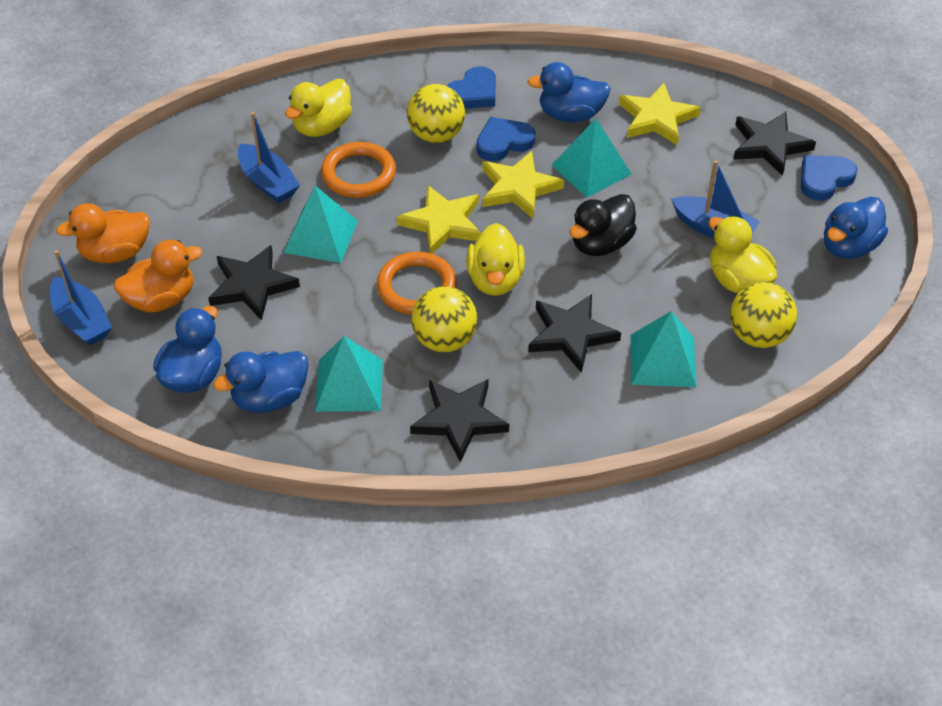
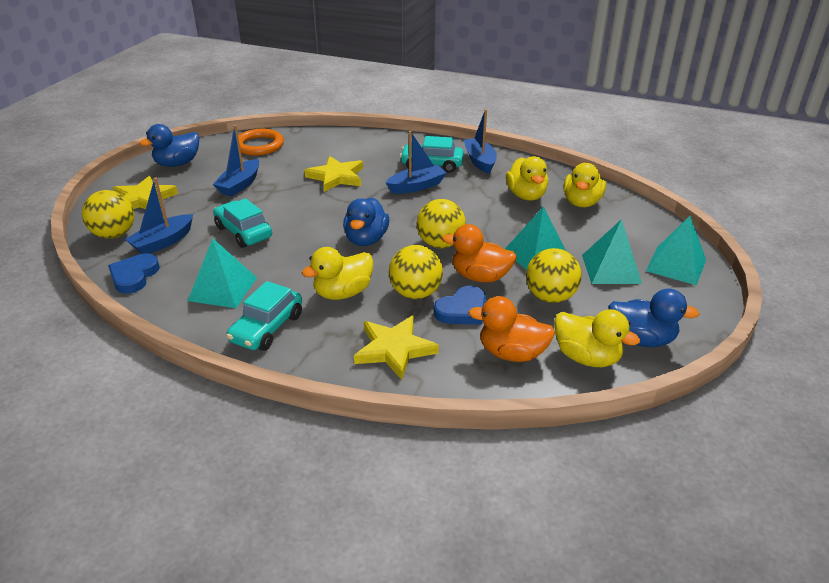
black duck: 1 -> 0
black star: 4 -> 0
blue boat: 3 -> 4
blue duck: 4 -> 3
blue heart: 3 -> 2
orange ring: 2 -> 1
turquoise car: 0 -> 3
yellow ball: 3 -> 4
yellow duck: 3 -> 4

